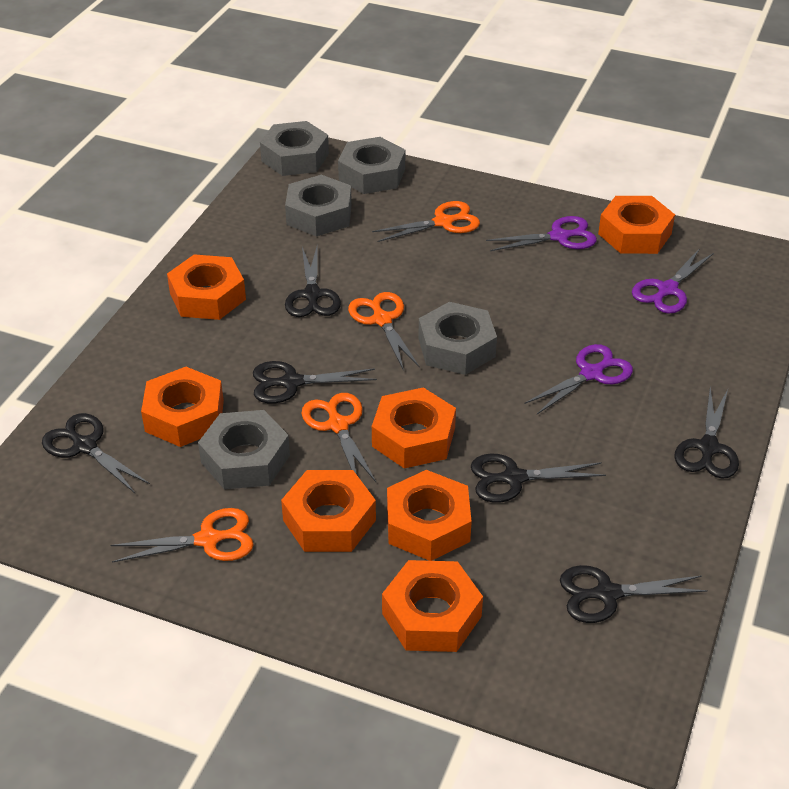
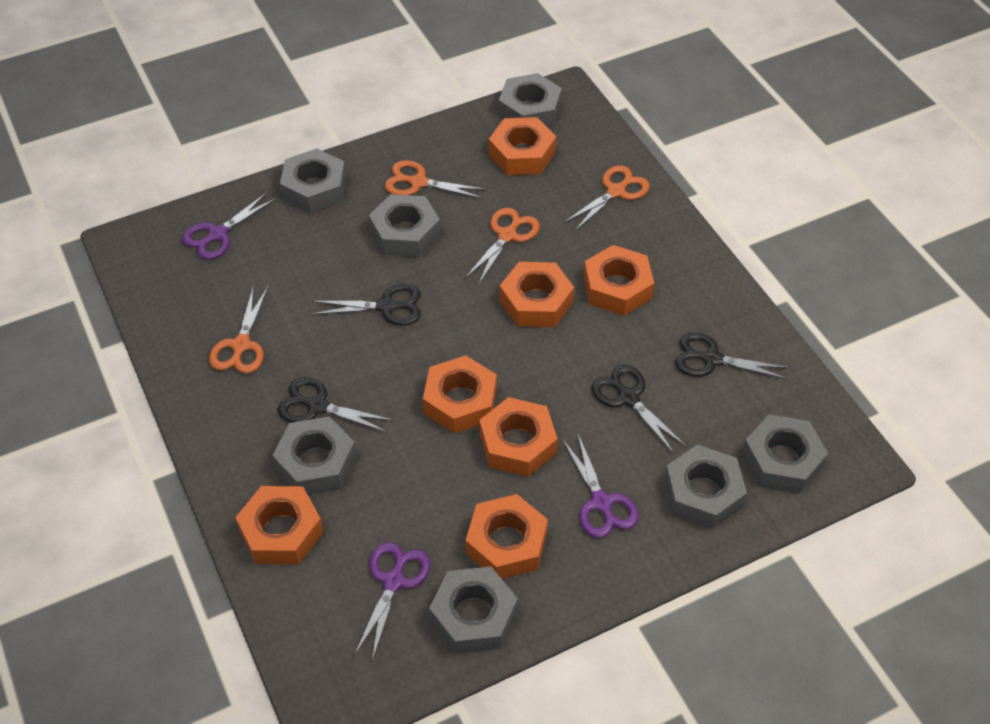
black scissors: 6 -> 4
grey nut: 5 -> 7

